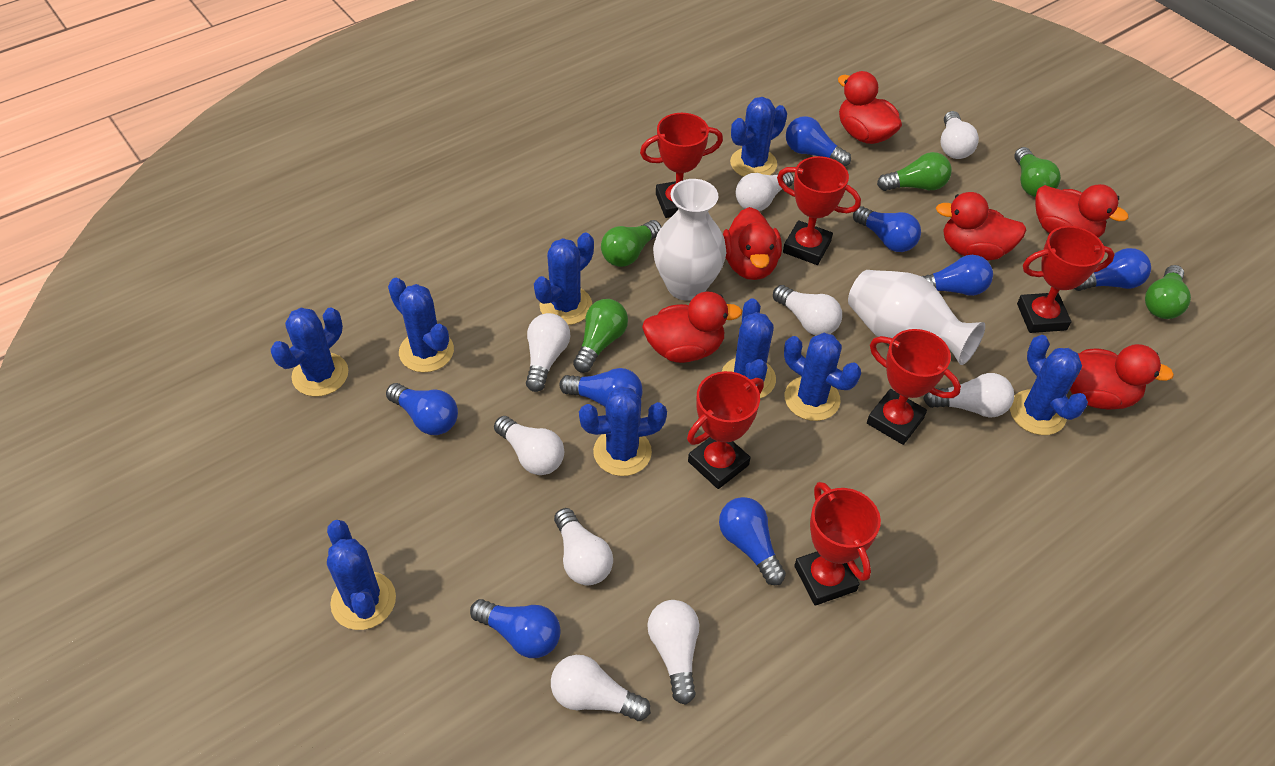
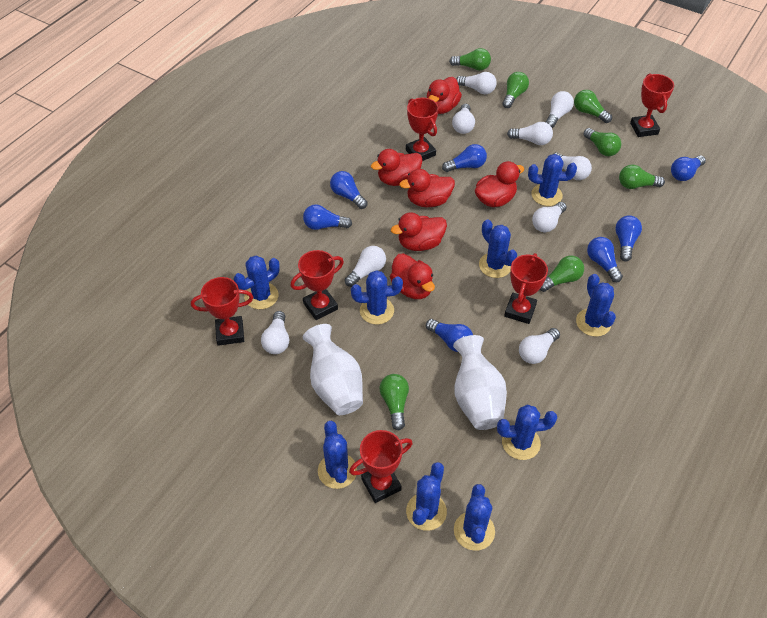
blue light bulb: 8 -> 7
green light bulb: 5 -> 7

